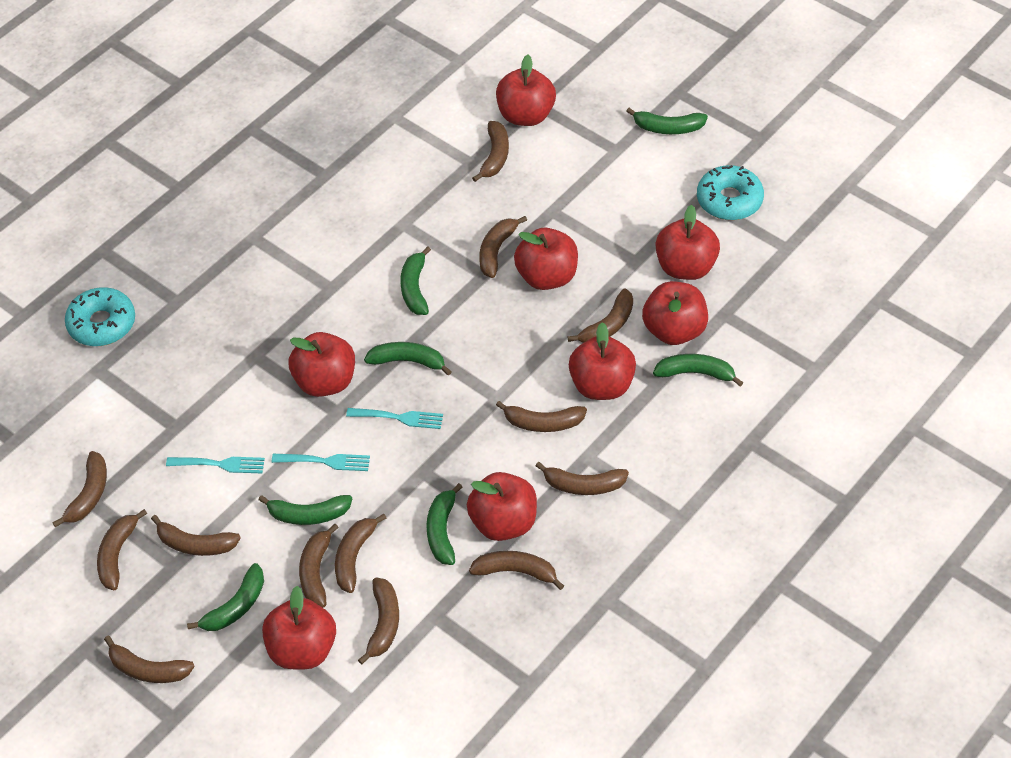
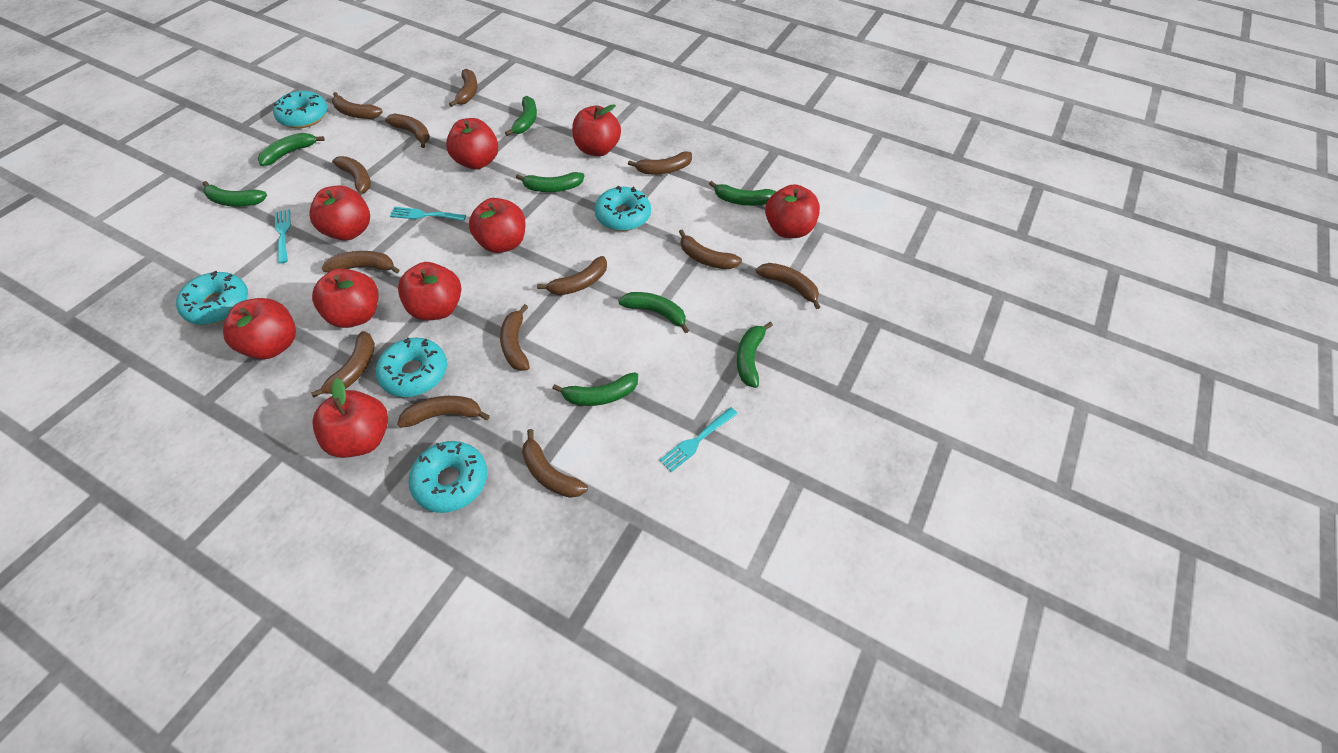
green banana: 7 -> 8
red apple: 8 -> 9
turquoise donut: 2 -> 5

